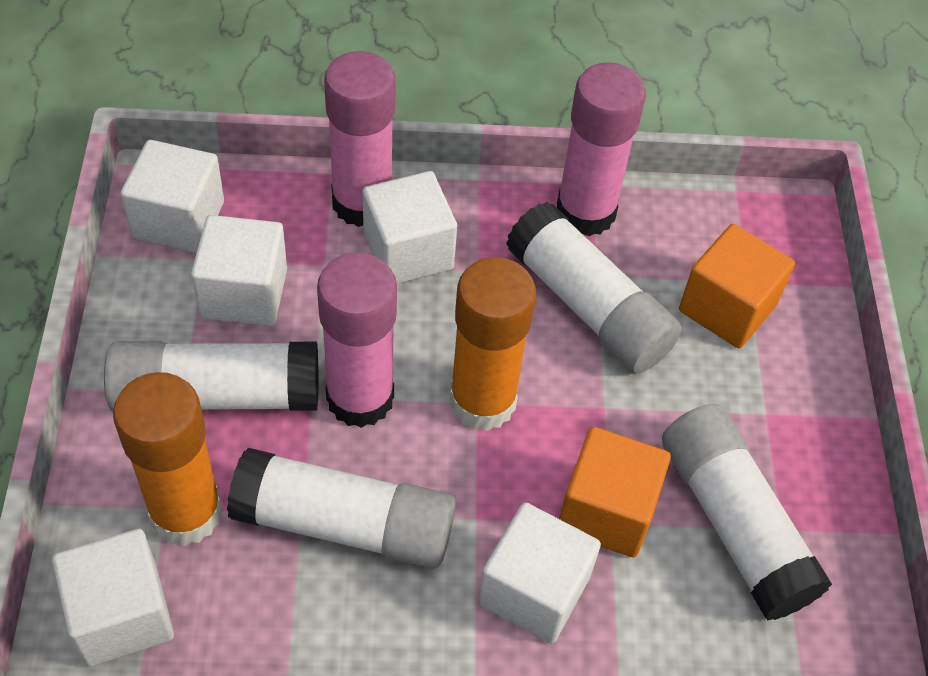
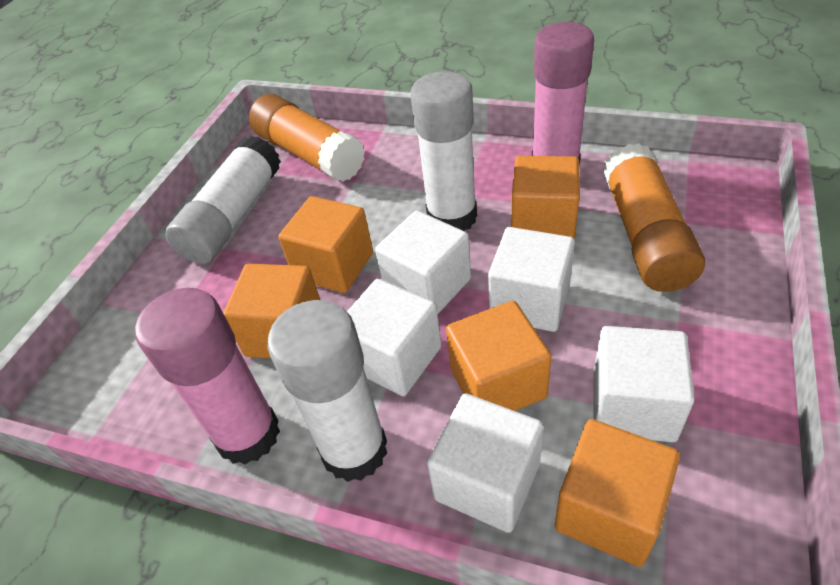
orange cube: 2 -> 5
pink glue stick: 3 -> 2
white glue stick: 4 -> 3

